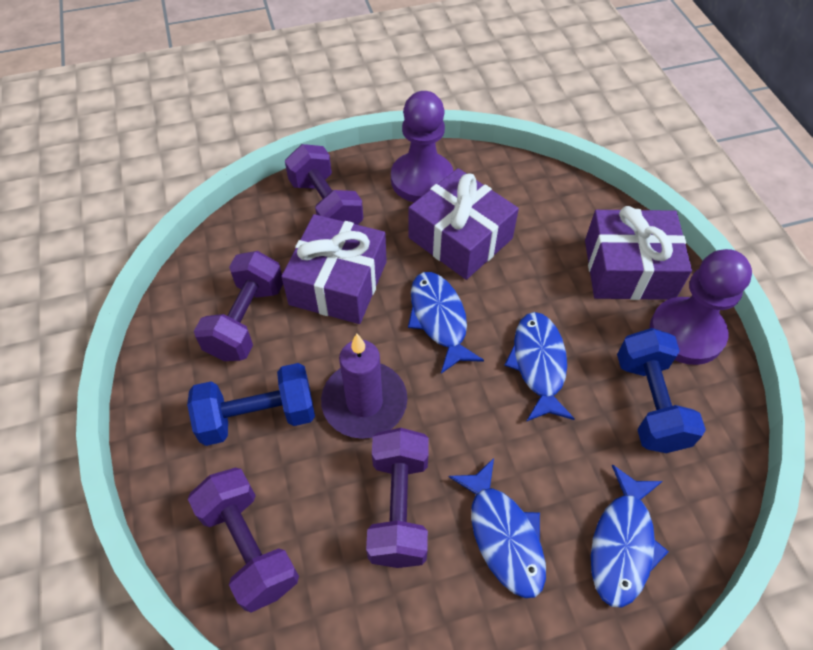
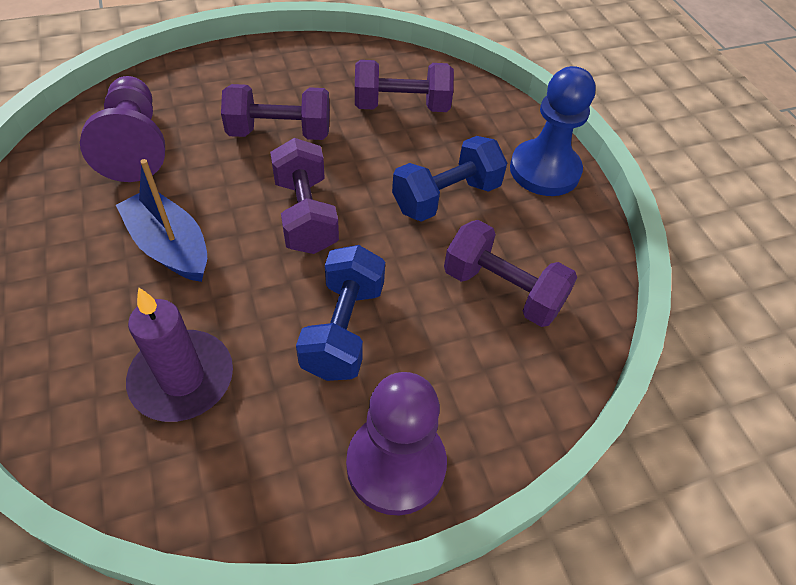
blue boat: 0 -> 1
blue fish: 4 -> 0
blue pawn: 0 -> 1
purple gift: 3 -> 0

